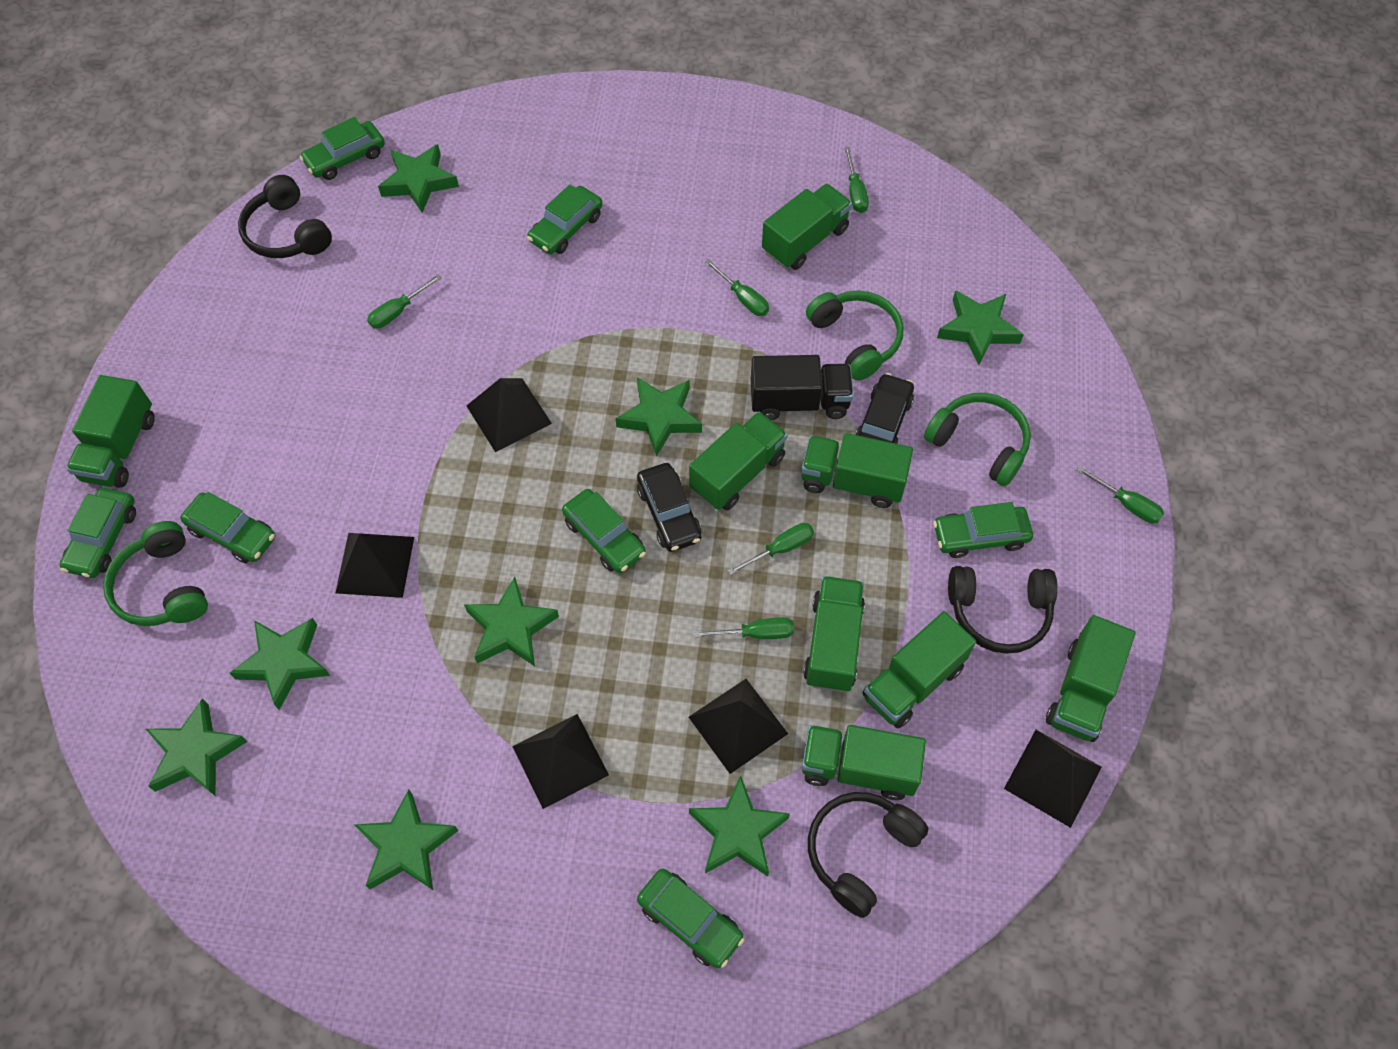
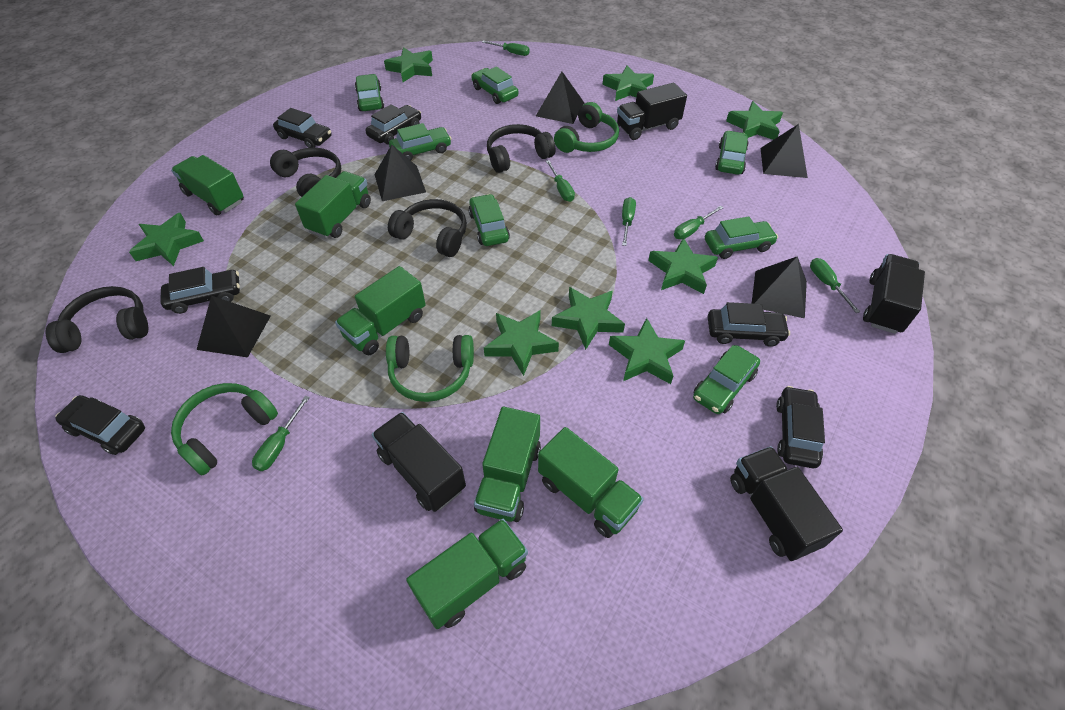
black car: 2 -> 6
black headphones: 3 -> 4
black truck: 1 -> 4
green truck: 8 -> 6

